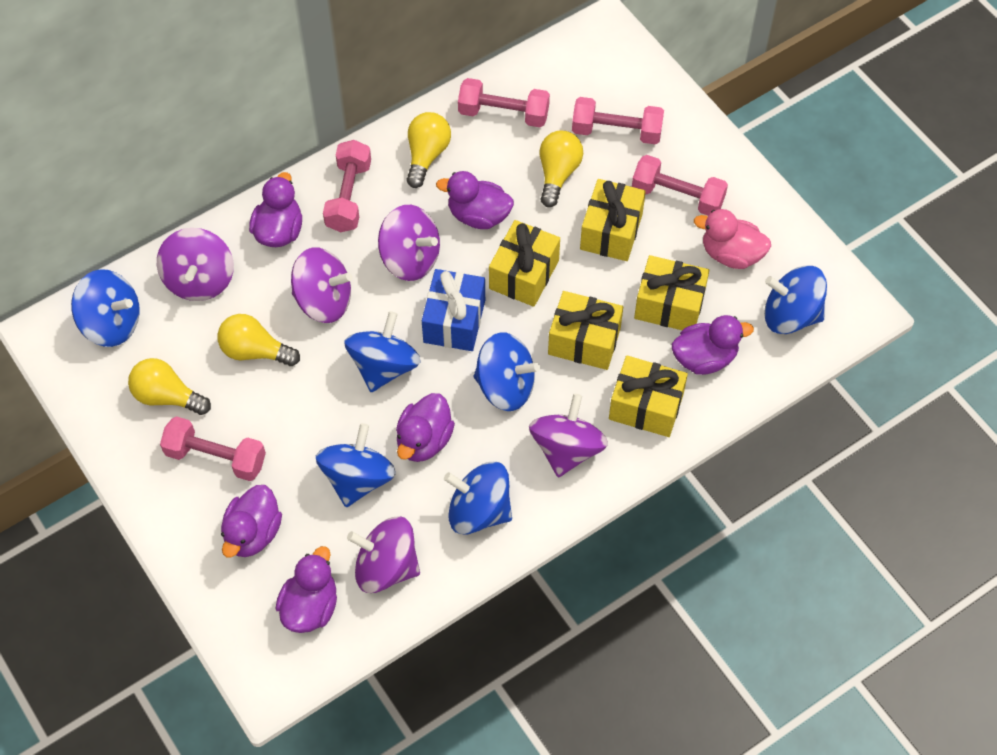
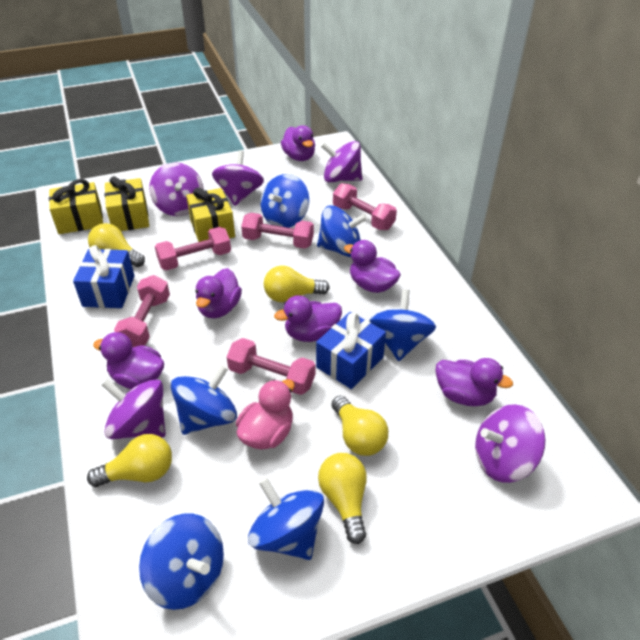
blue gift: 1 -> 2
yellow gift: 5 -> 3
yellow light bulb: 4 -> 5

